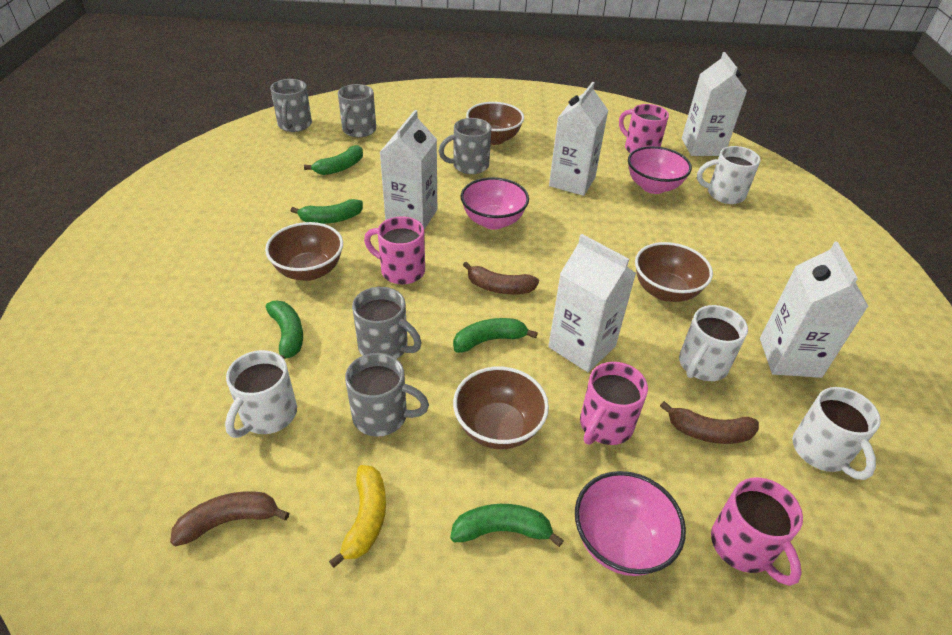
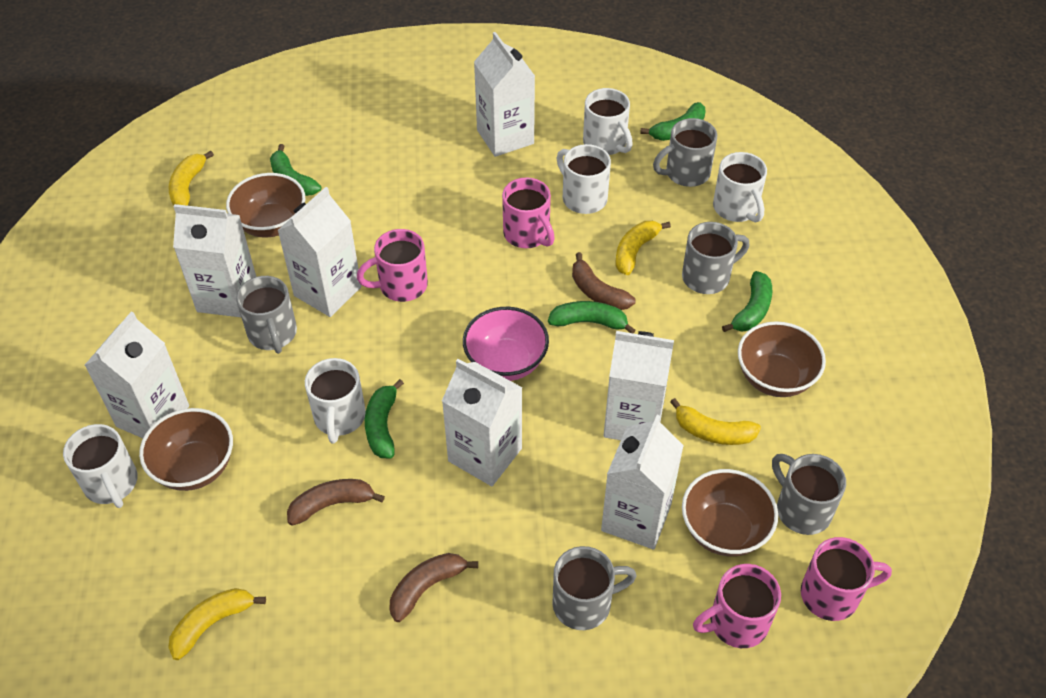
pink bowl: 3 -> 1
white carton: 5 -> 7
white mug: 4 -> 5
yellow banana: 1 -> 4

